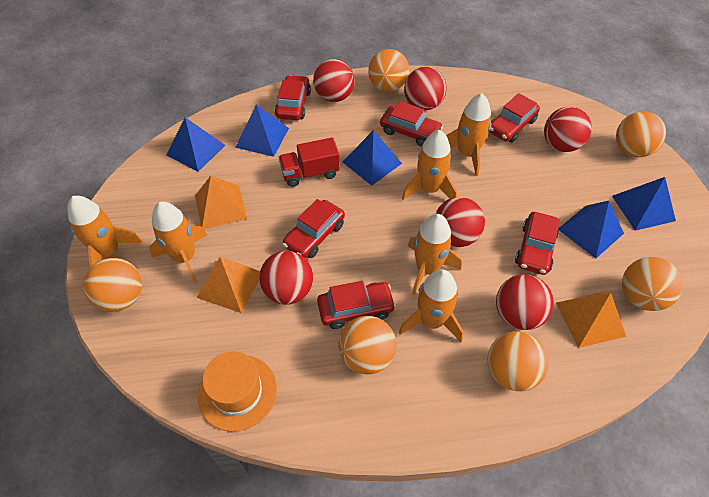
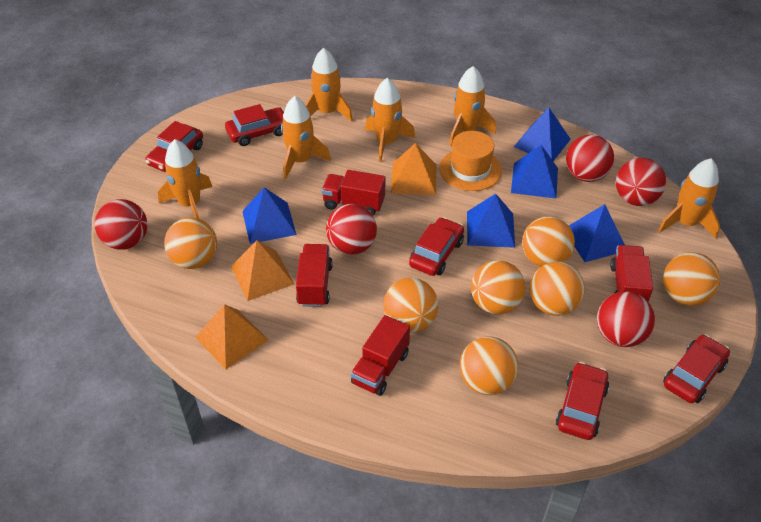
orange ball: 6 -> 7
red ball: 6 -> 5
red car: 6 -> 5
red truck: 1 -> 4

